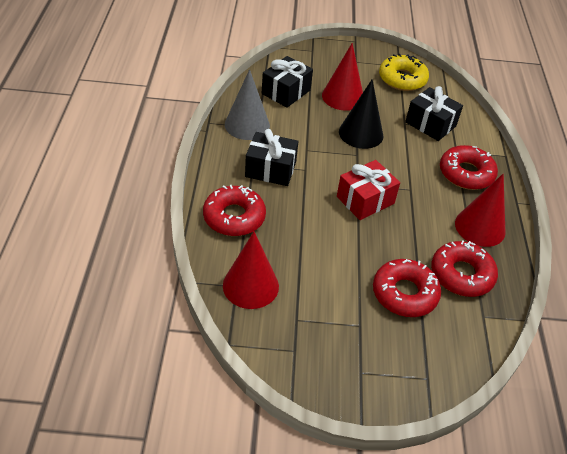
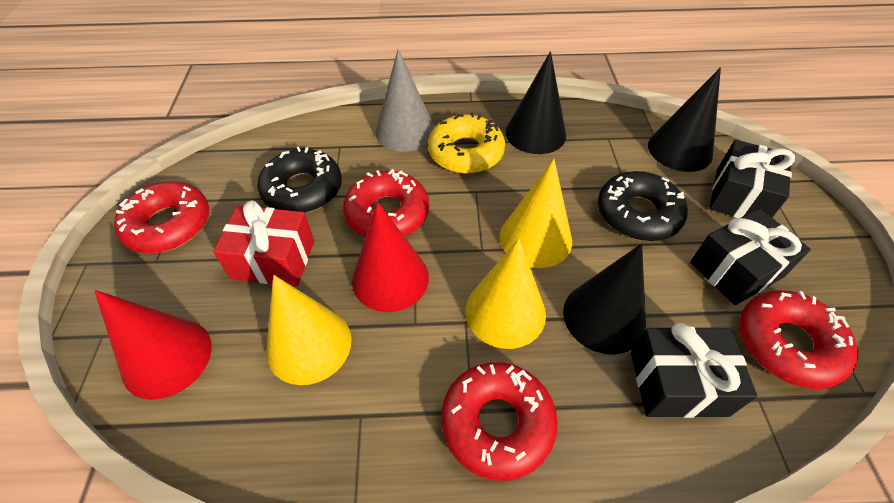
black cone: 1 -> 3
black donut: 0 -> 2
red cone: 3 -> 2
yellow cone: 0 -> 3

